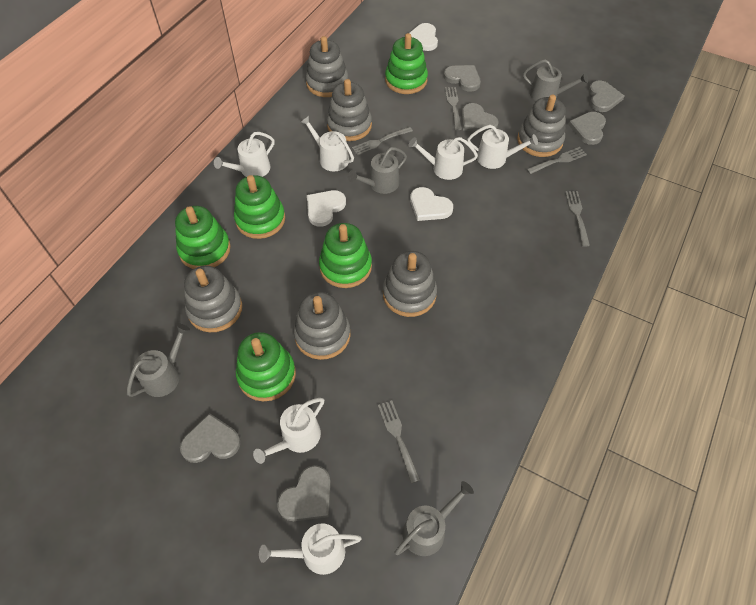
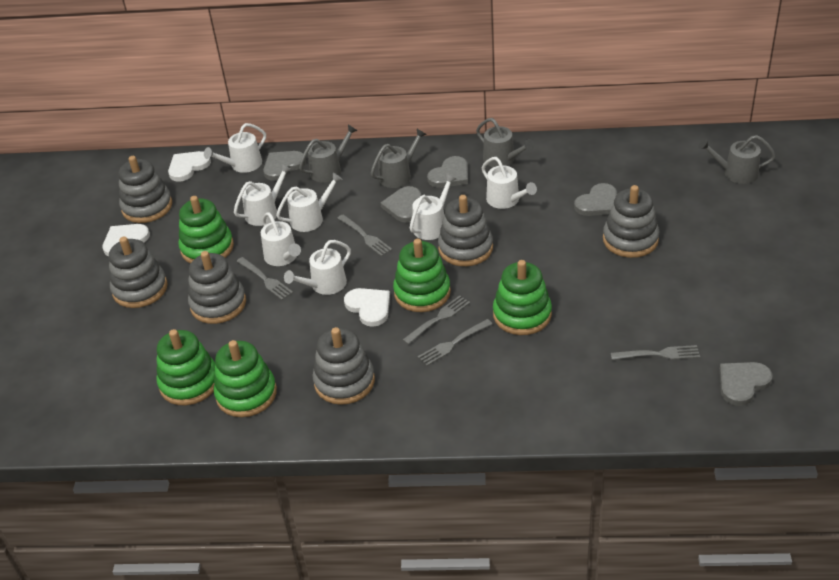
grey heart: 6 -> 5
white watering can: 6 -> 7

